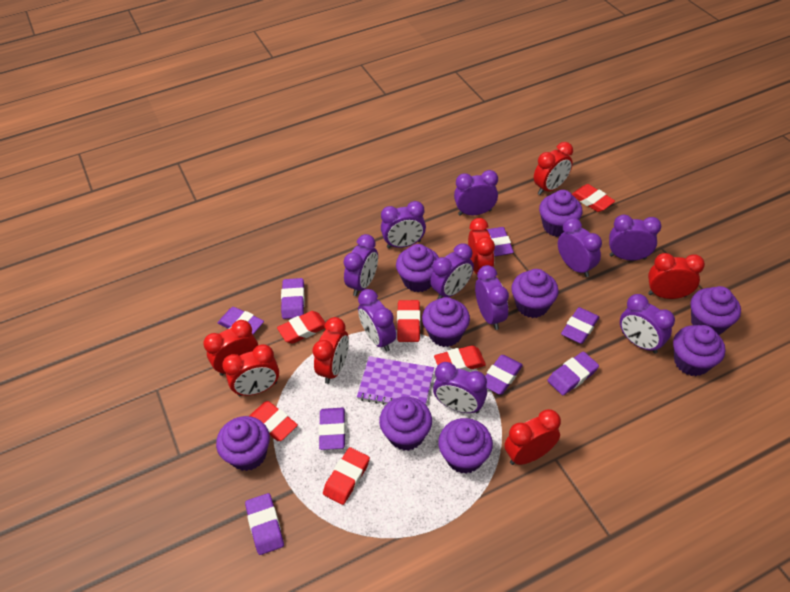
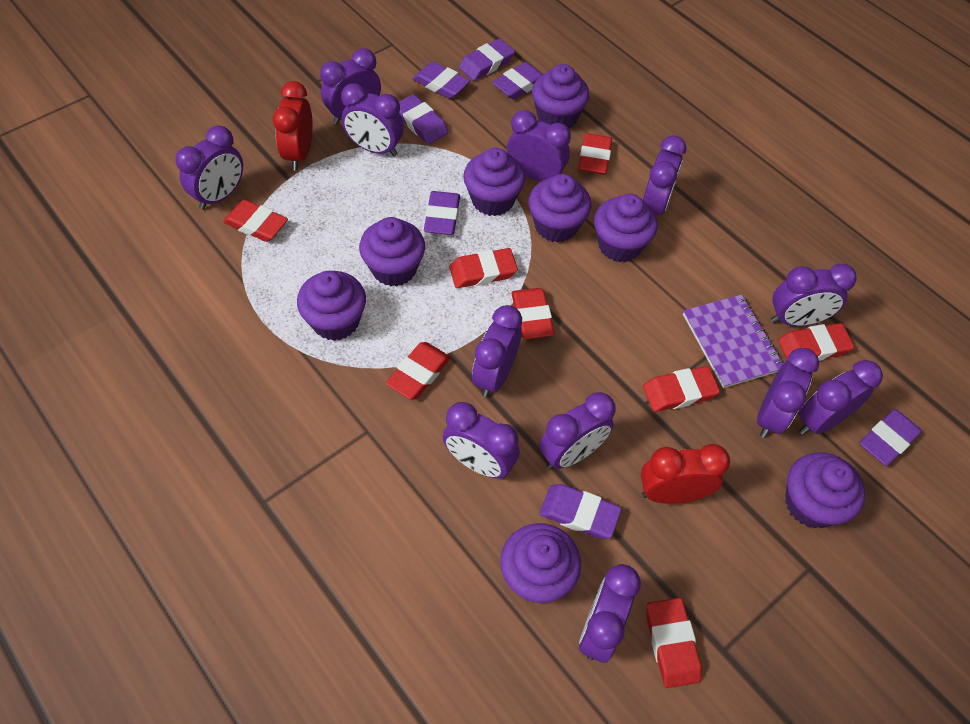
purple clock: 10 -> 12
purple cupcake: 9 -> 8
purple eraser: 8 -> 7
red clock: 7 -> 2
red eraser: 6 -> 8

